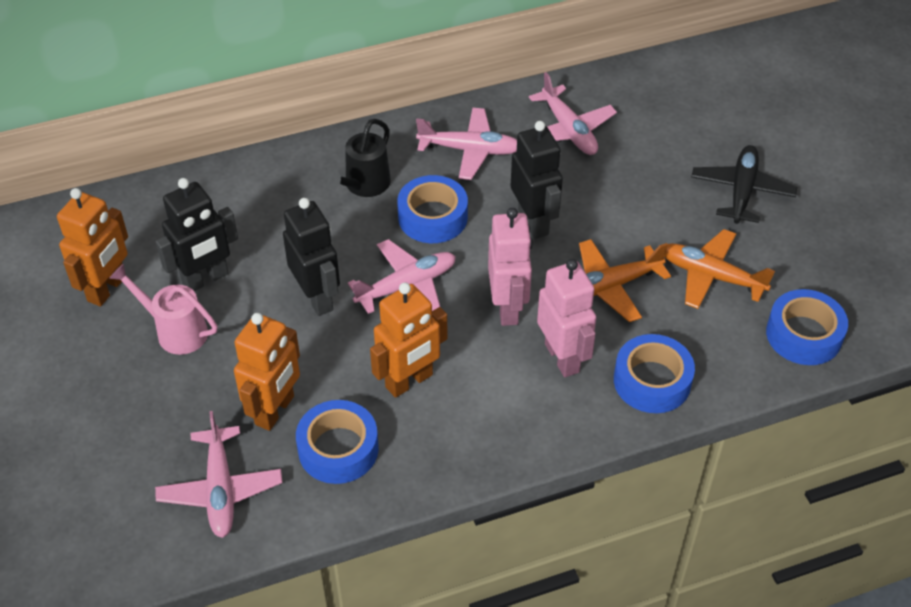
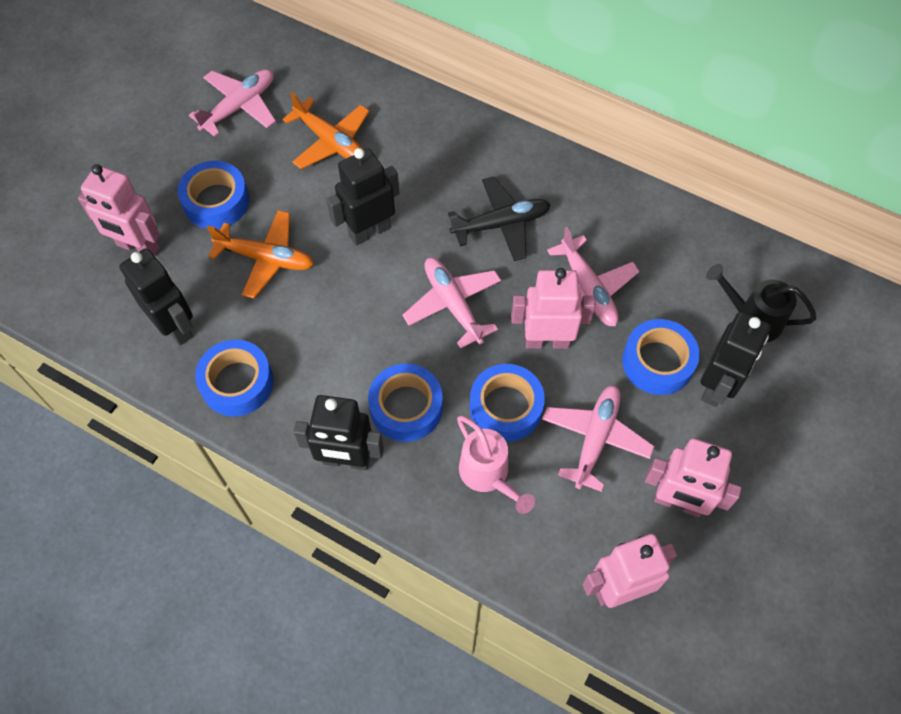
black robot: 3 -> 4
blue tape: 4 -> 5
orange robot: 3 -> 0
pink robot: 2 -> 4

